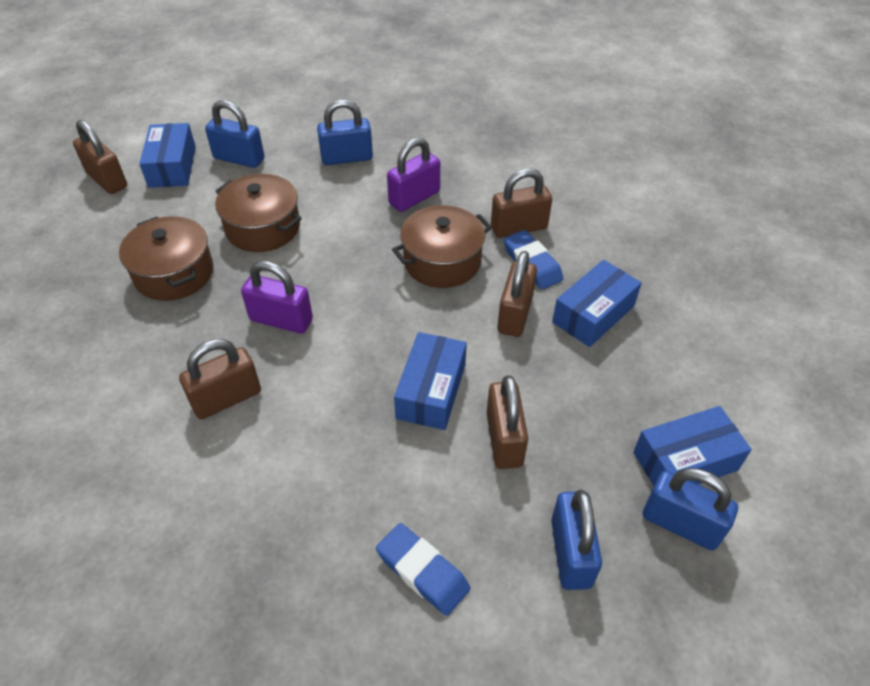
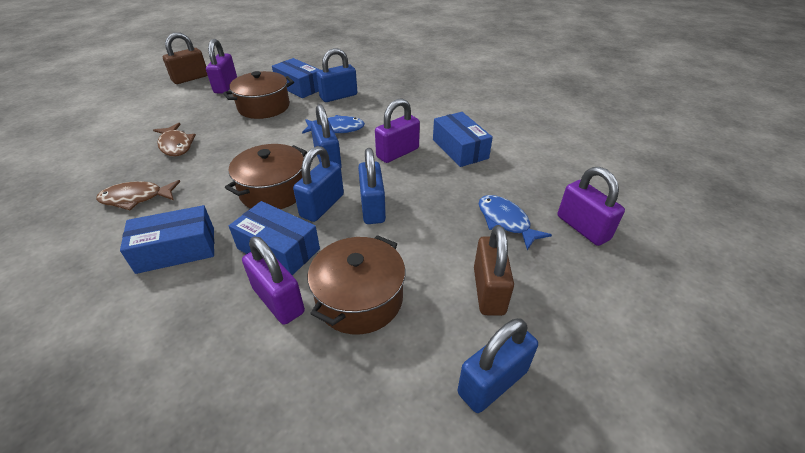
blue eraser: 2 -> 0
blue fish: 0 -> 2
blue padlock: 4 -> 5
brown fish: 0 -> 2
brown padlock: 5 -> 2
purple padlock: 2 -> 4

